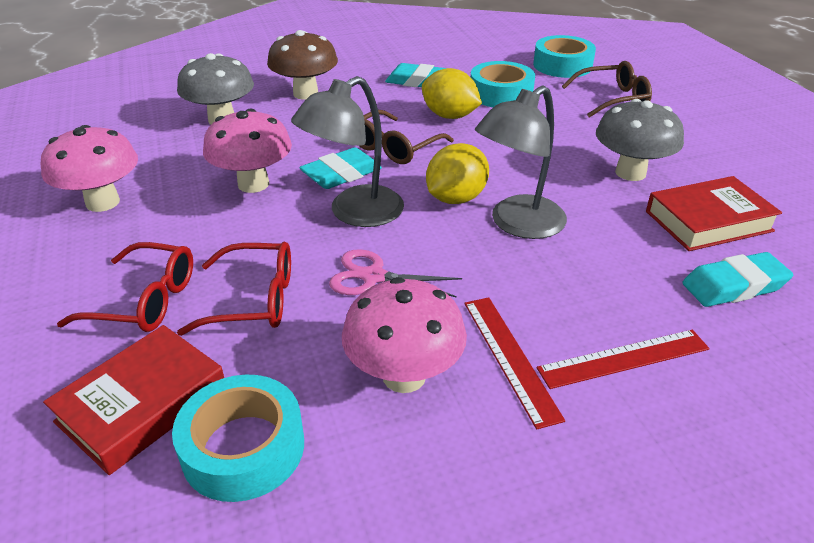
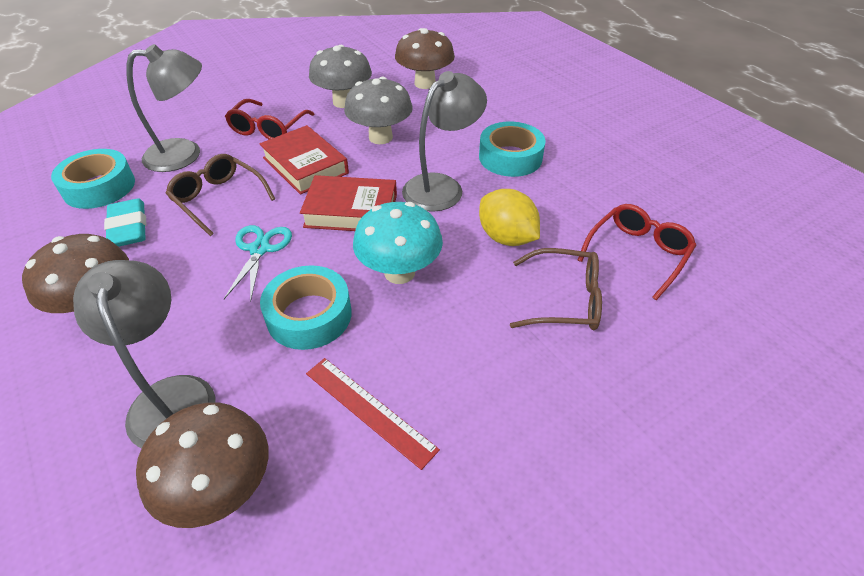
brown mushroom: 1 -> 3
grey lamp: 2 -> 3
pink mushroom: 3 -> 0
pink scissors: 1 -> 0
red ruler: 2 -> 1
turquoise eraser: 3 -> 1
turquoise mushroom: 0 -> 1
turquoise scissors: 0 -> 1
yellow lemon: 2 -> 1

